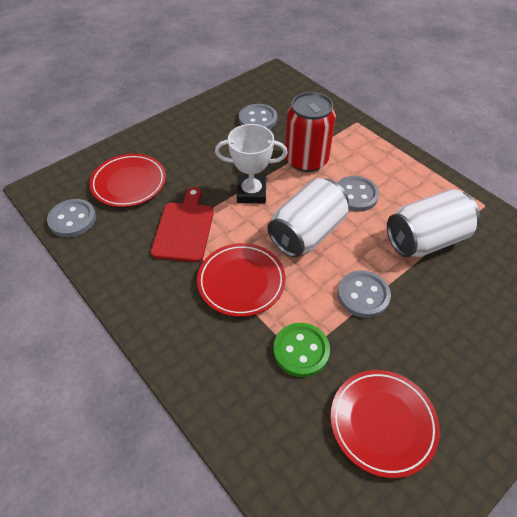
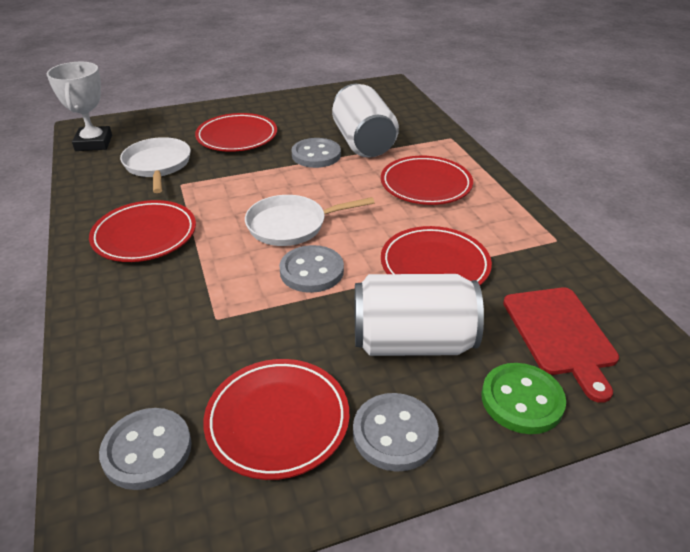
red can: 1 -> 0
red plate: 3 -> 5
white pan: 0 -> 2

